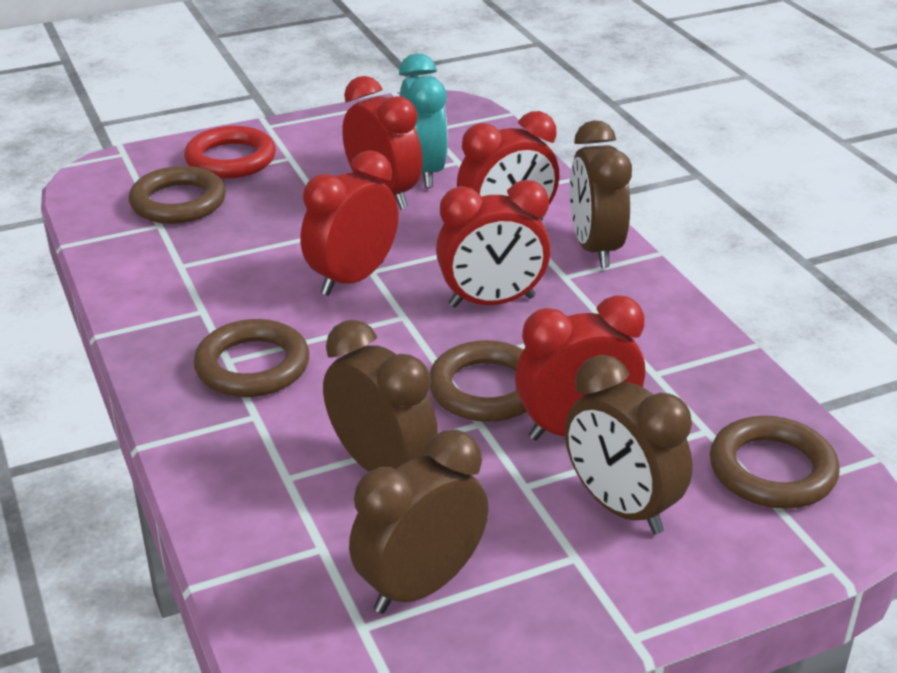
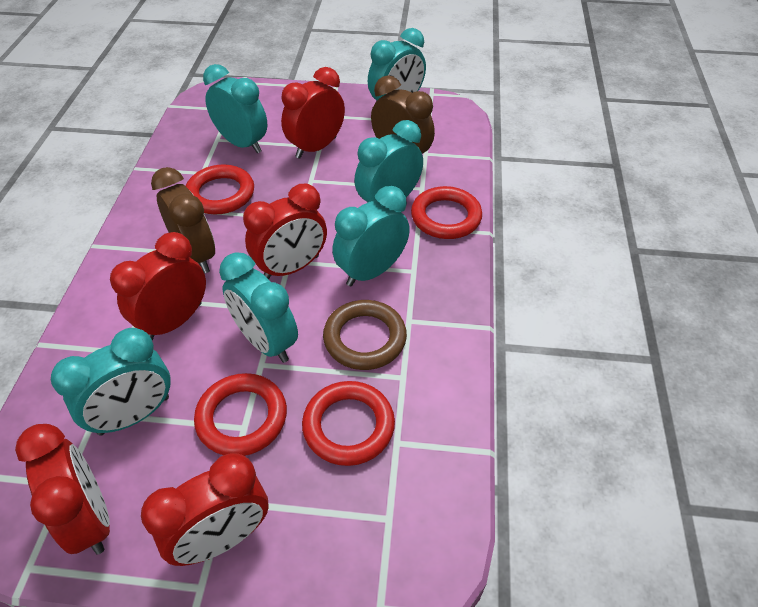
brown clock: 4 -> 2
brown ring: 4 -> 1
red ring: 1 -> 4
turquoise clock: 1 -> 6

